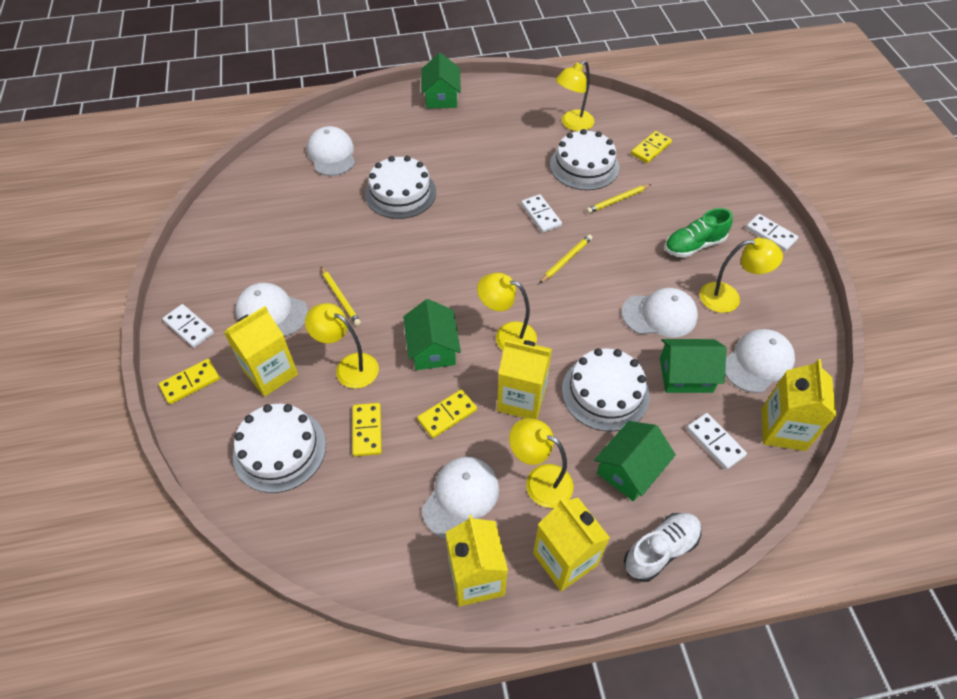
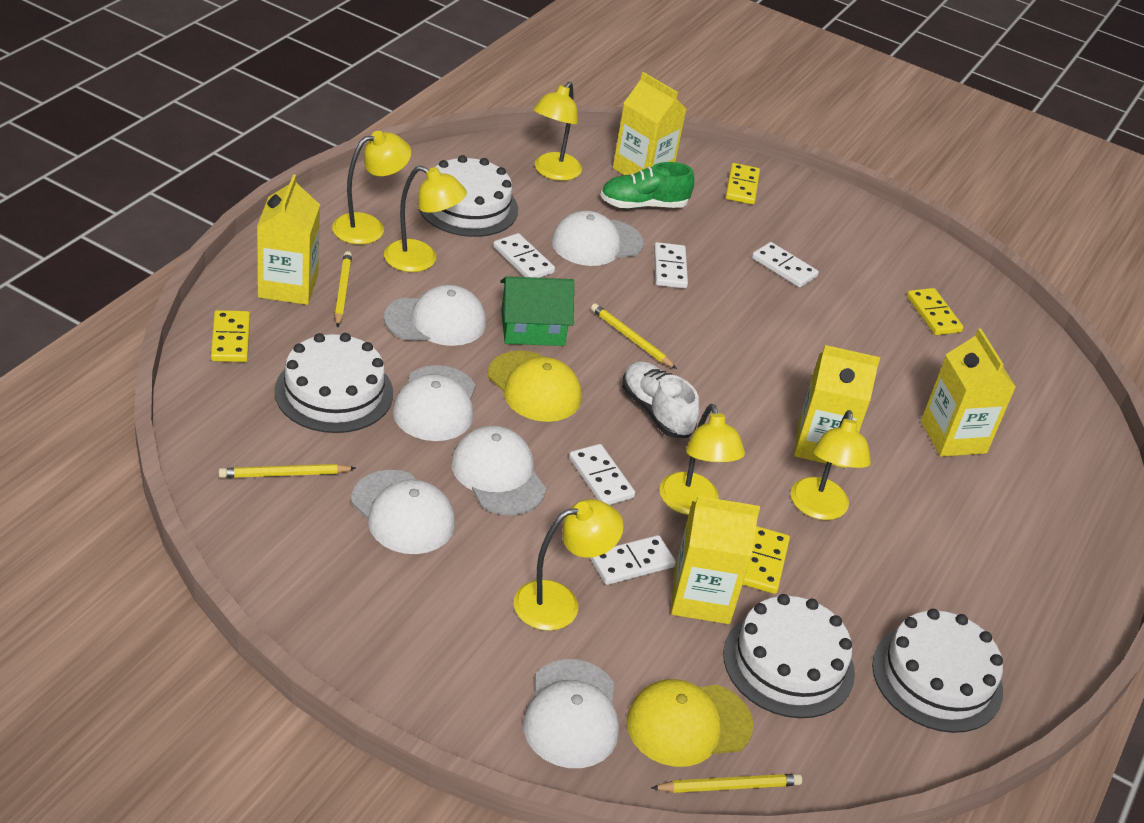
green house: 4 -> 1
white cap: 5 -> 6
white domino: 4 -> 5
yellow cap: 0 -> 2
yellow lamp: 5 -> 6
yellow pencil: 3 -> 4

